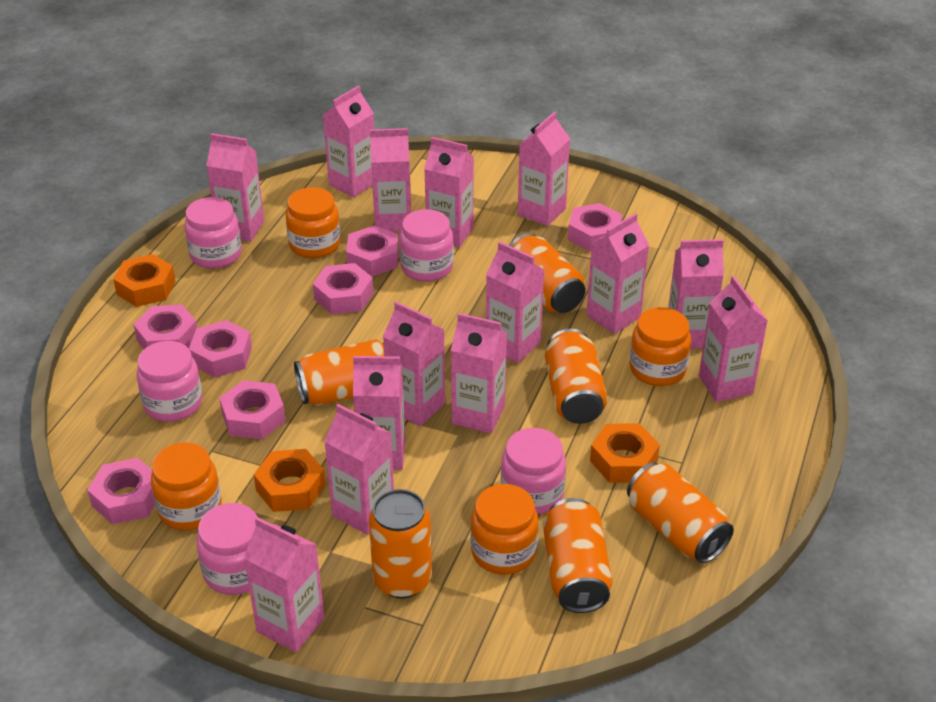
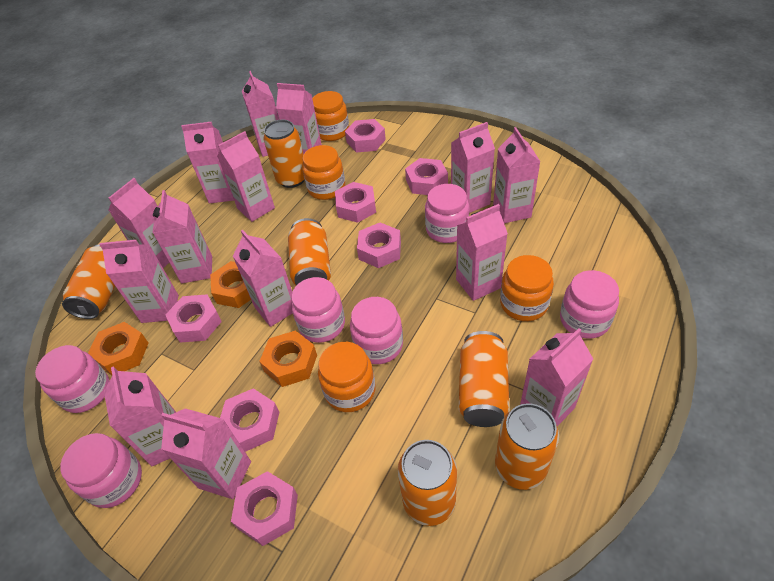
pink jar: 5 -> 6

